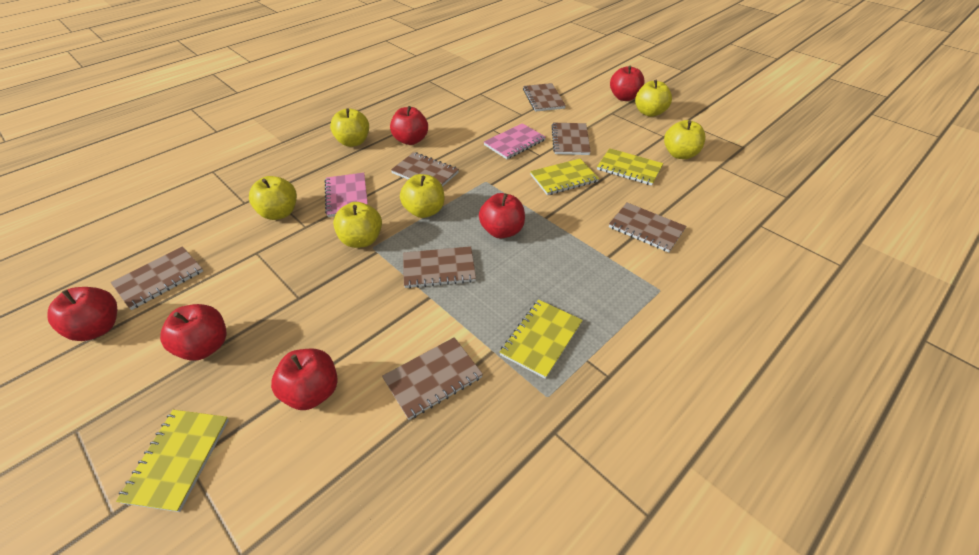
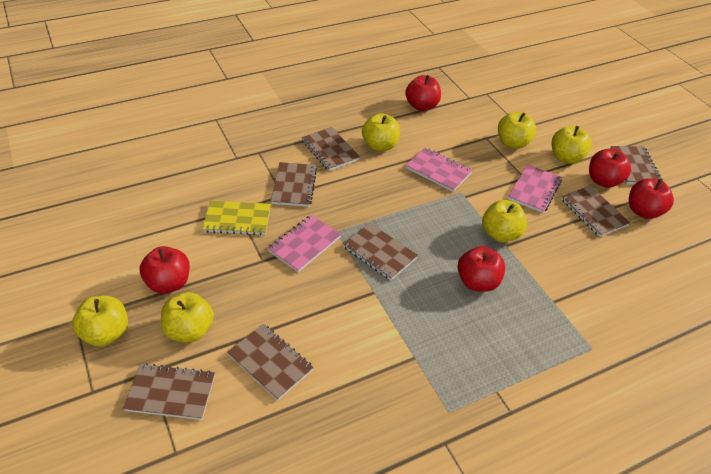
pink notebook: 2 -> 3
red apple: 6 -> 5
yellow notebook: 4 -> 1

